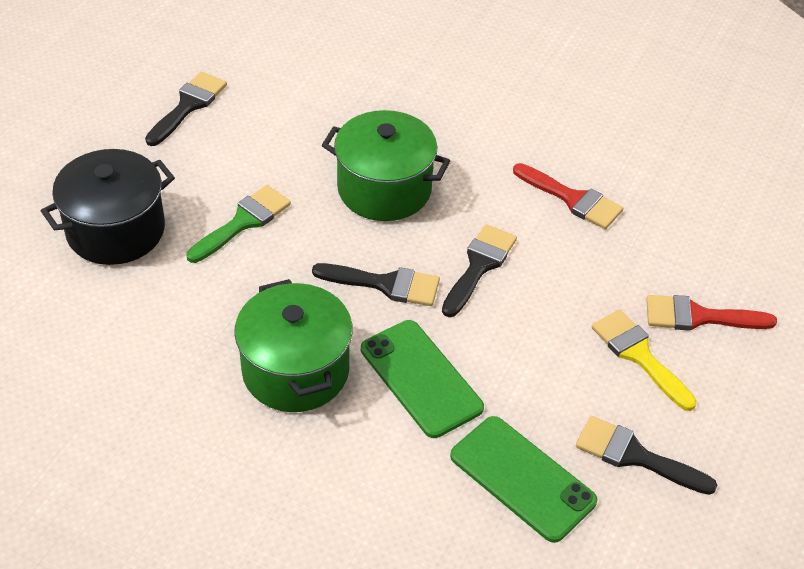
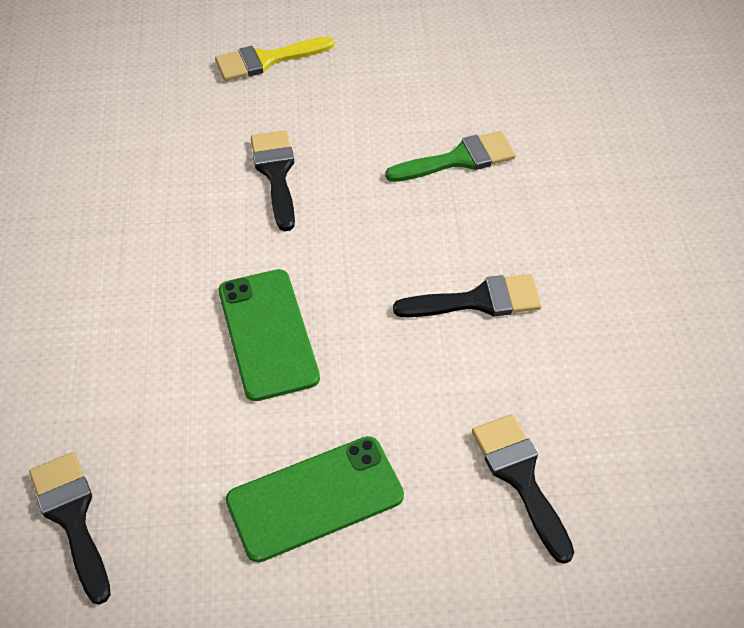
black pot: 1 -> 0
green pot: 2 -> 0
red brush: 2 -> 0

